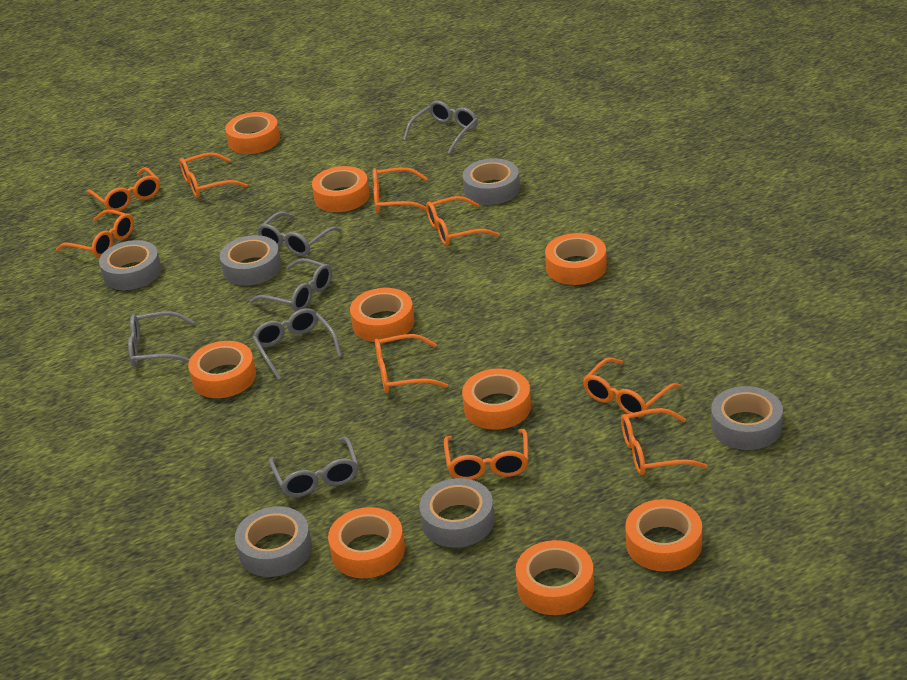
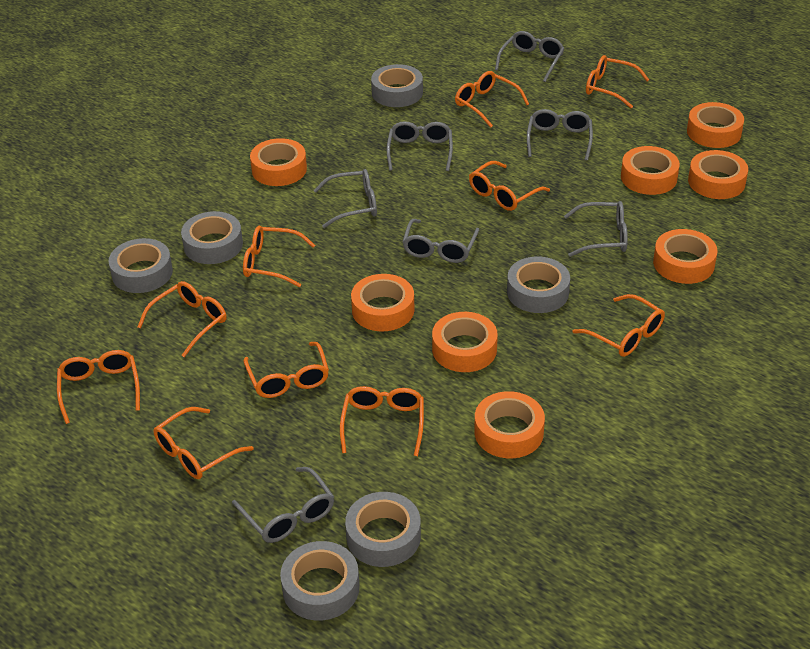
grey glasses: 6 -> 7
orange glasses: 9 -> 10
orange tape: 9 -> 8

